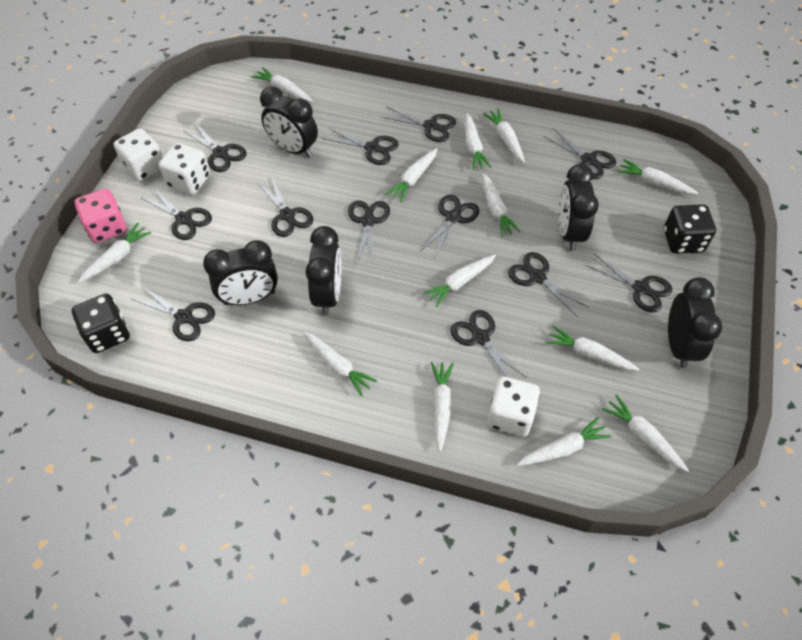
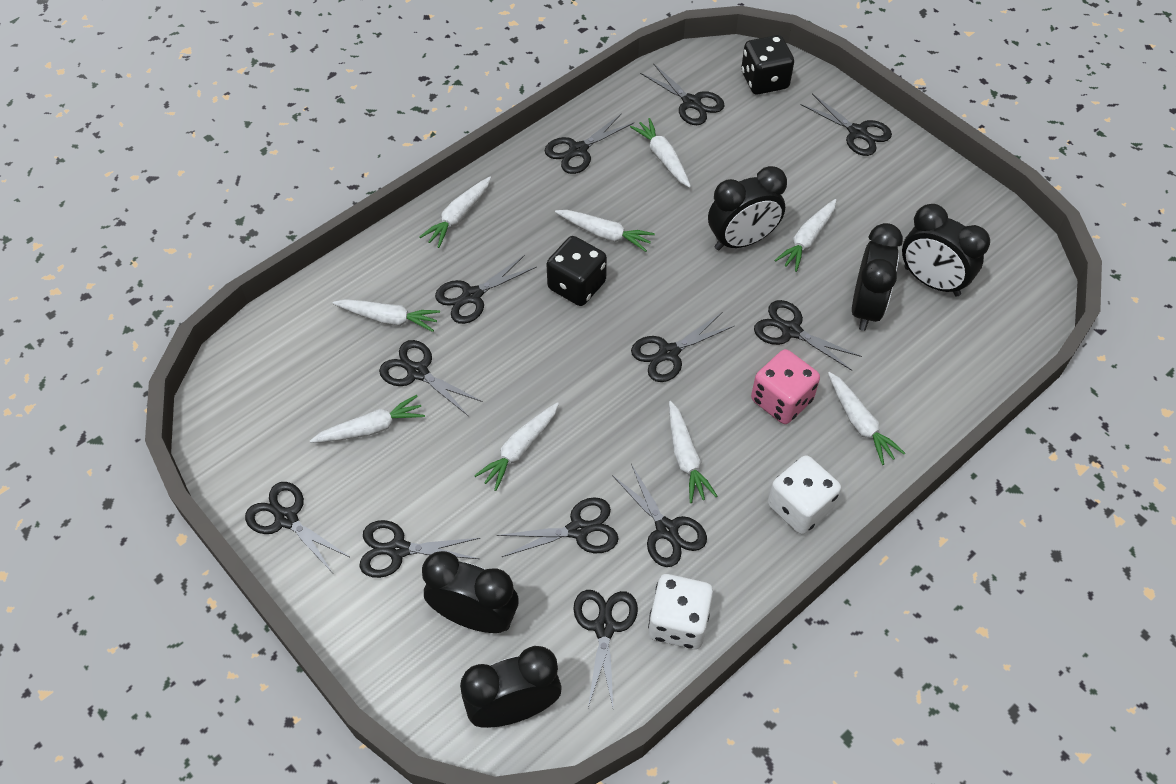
white carrot: 13 -> 9
white dice: 3 -> 2

